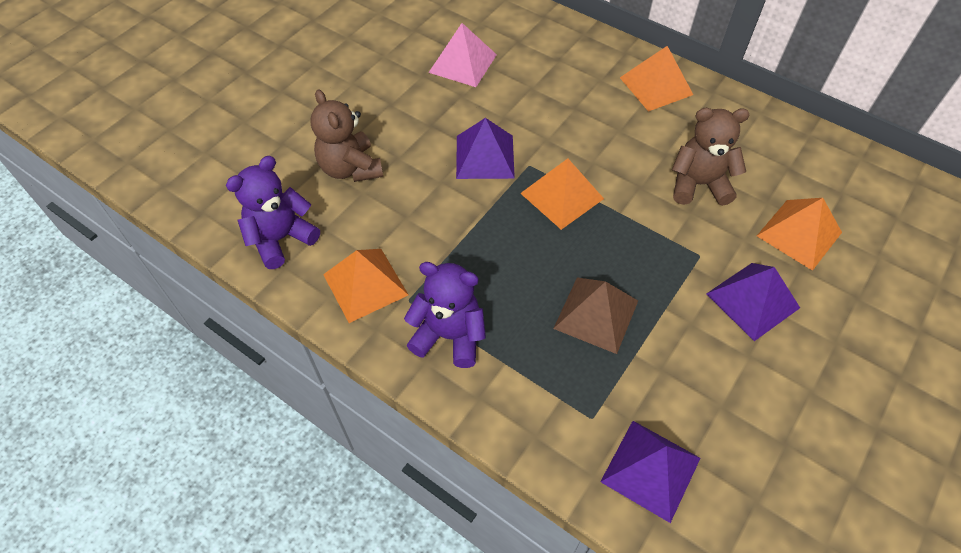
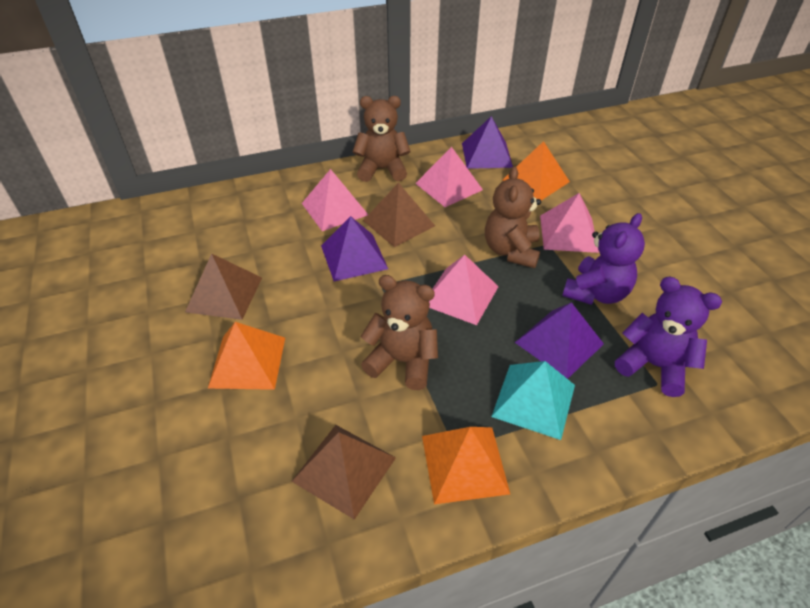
brown pyramid: 1 -> 3
brown teddy bear: 2 -> 3
orange pyramid: 4 -> 3
pink pyramid: 1 -> 4
turquoise pyramid: 0 -> 1

